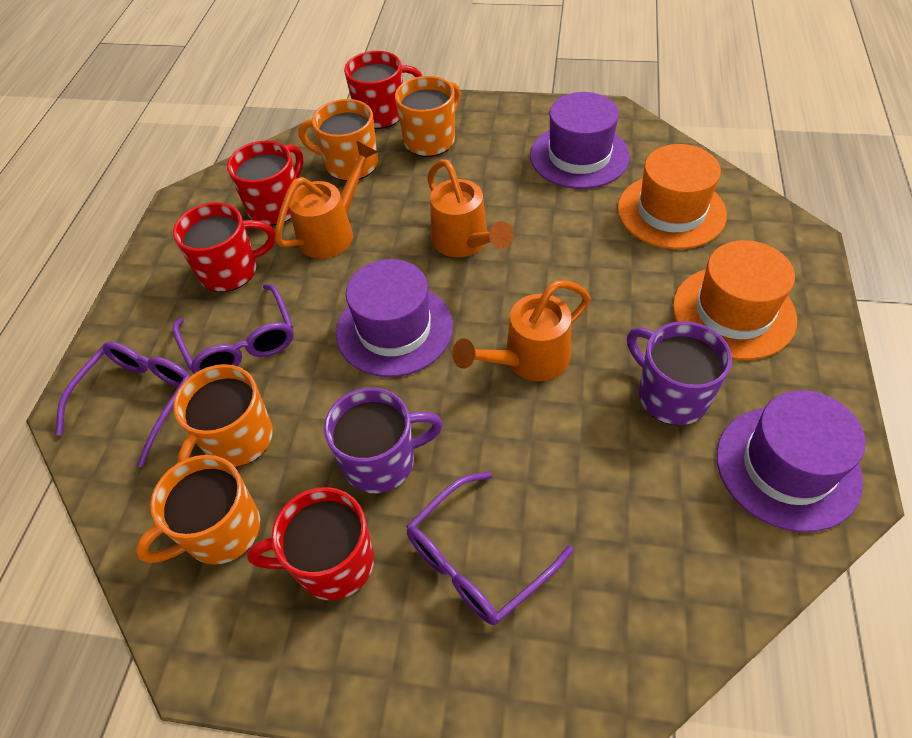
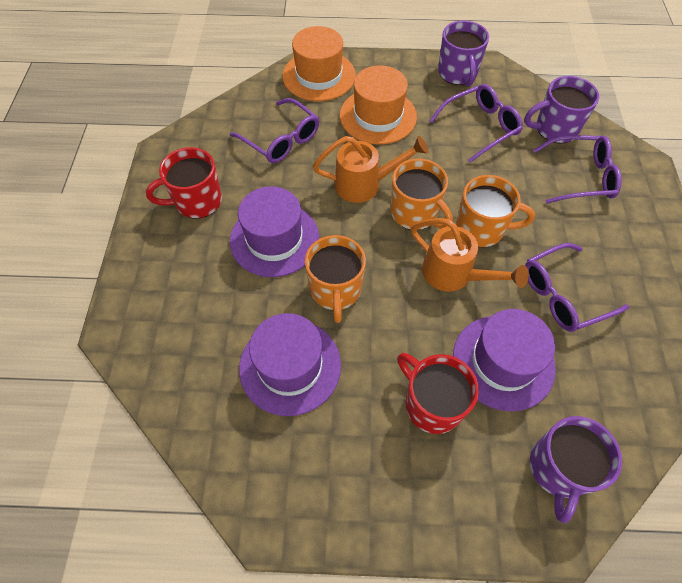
orange mug: 4 -> 3
orange watering can: 3 -> 2
purple glasses: 3 -> 4
purple mug: 2 -> 3
red mug: 4 -> 2

